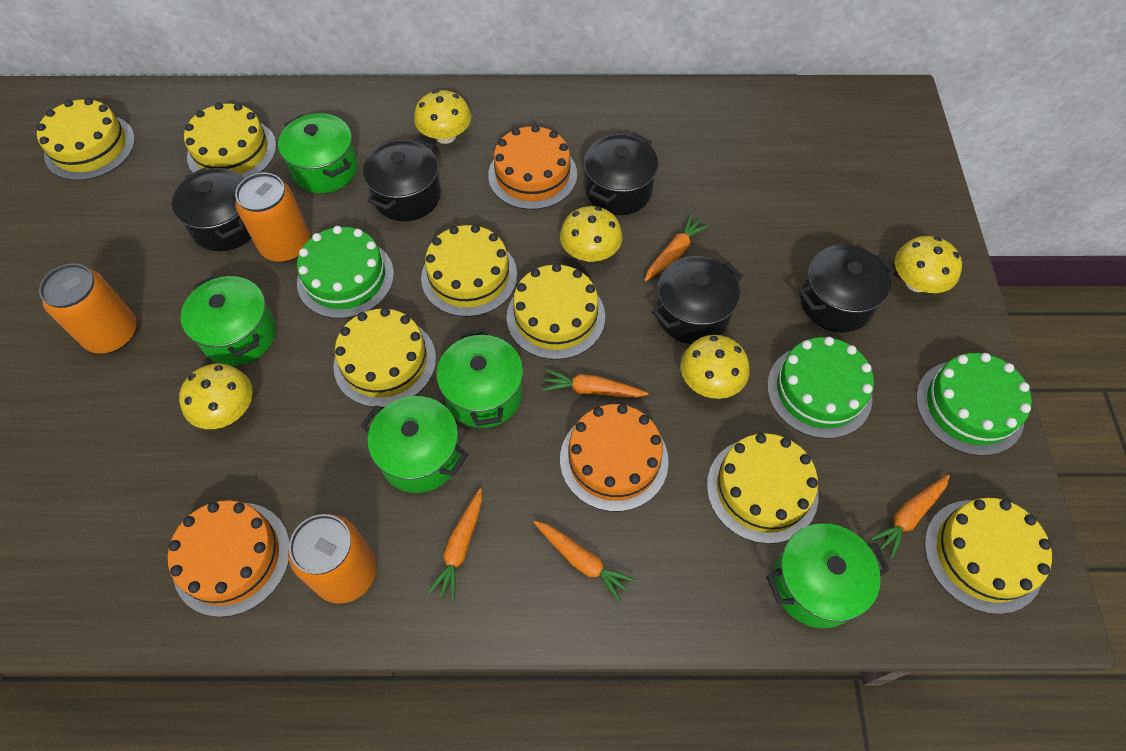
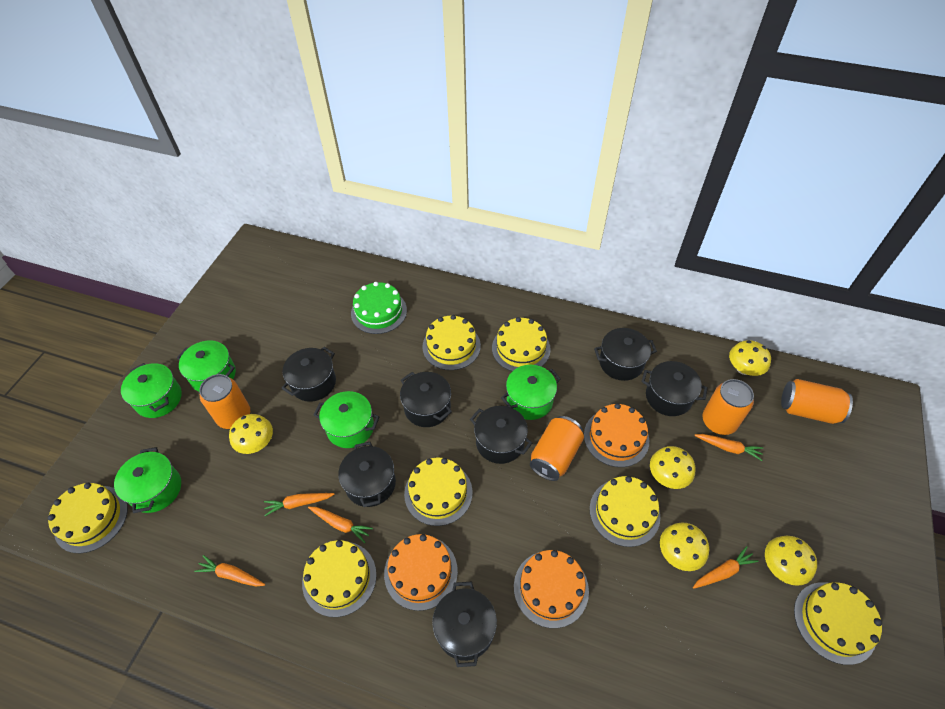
black pot: 5 -> 7
green cake: 3 -> 1
orange can: 3 -> 4

